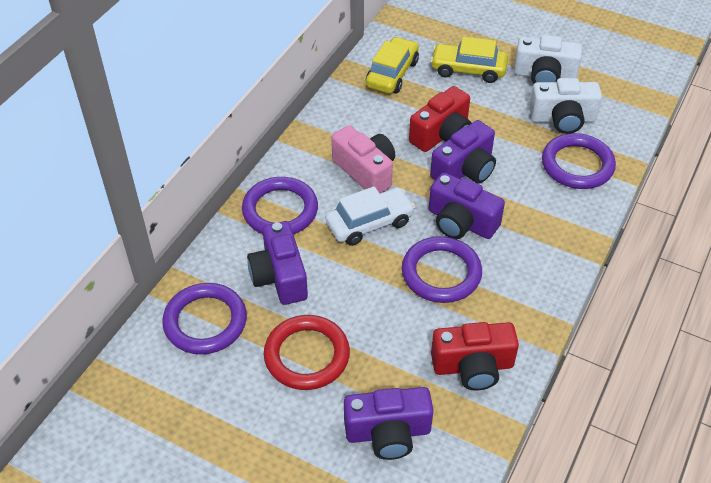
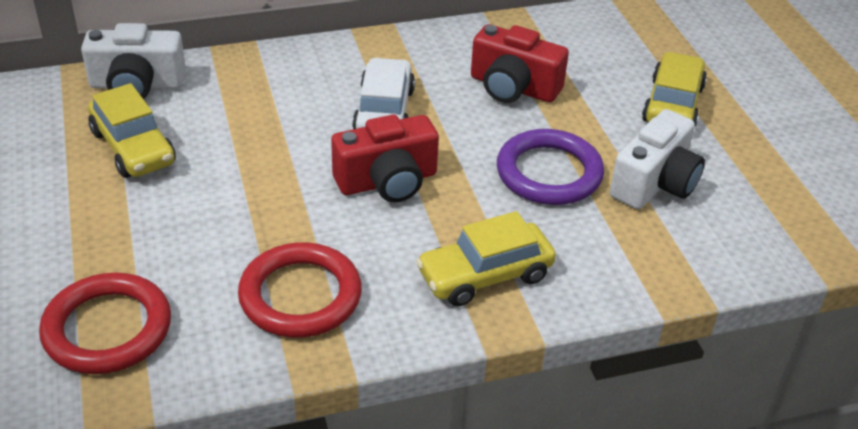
pink camera: 1 -> 0
purple camera: 4 -> 0
purple ring: 4 -> 1
red ring: 1 -> 2
yellow car: 2 -> 3

